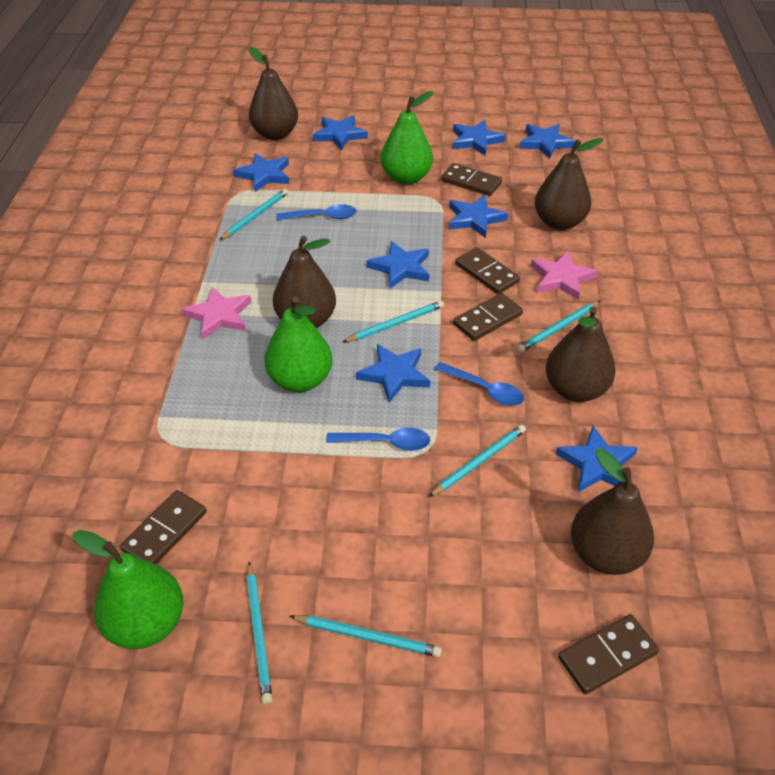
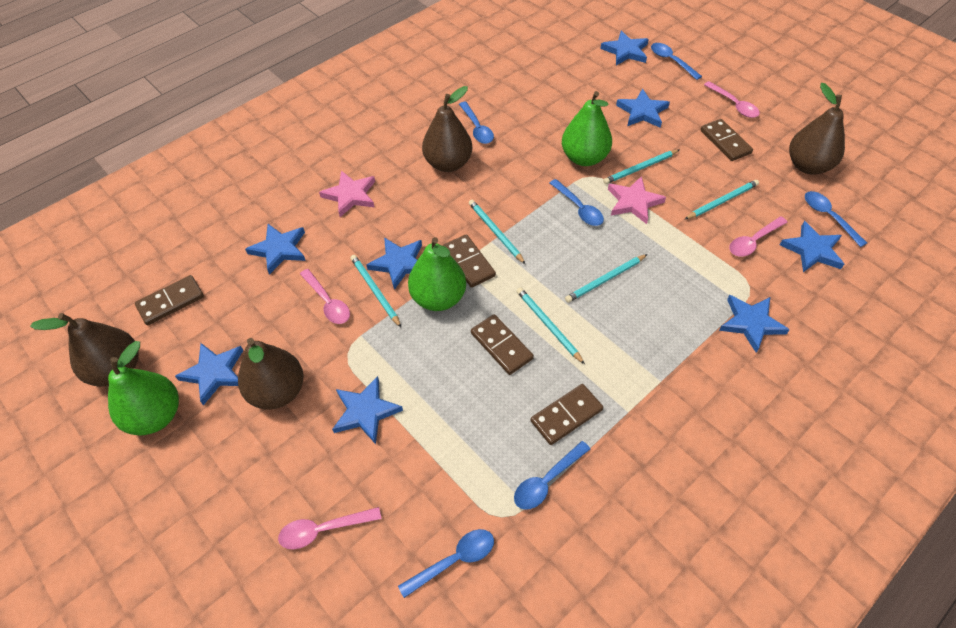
blue spoon: 3 -> 6
brown pear: 5 -> 4
pink spoon: 0 -> 4

